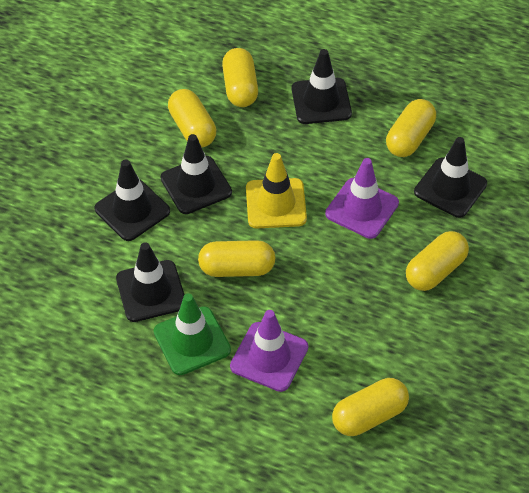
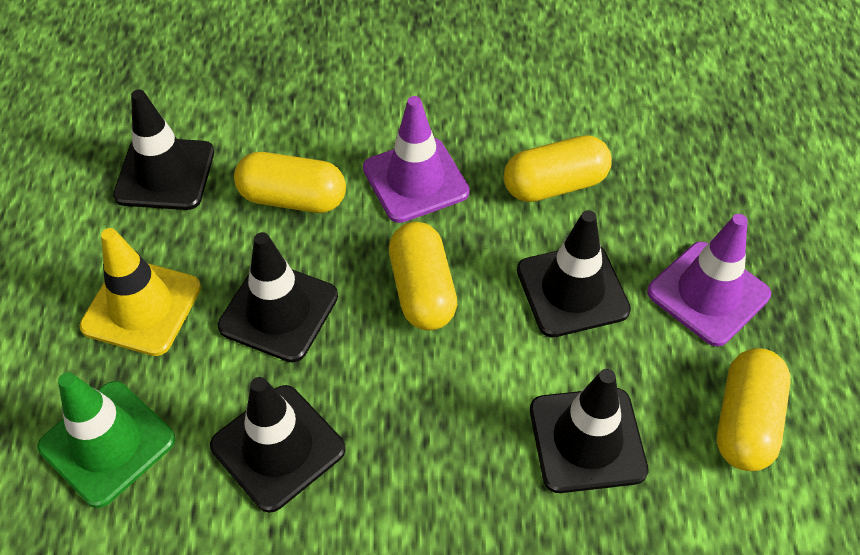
yellow capsule: 6 -> 4

